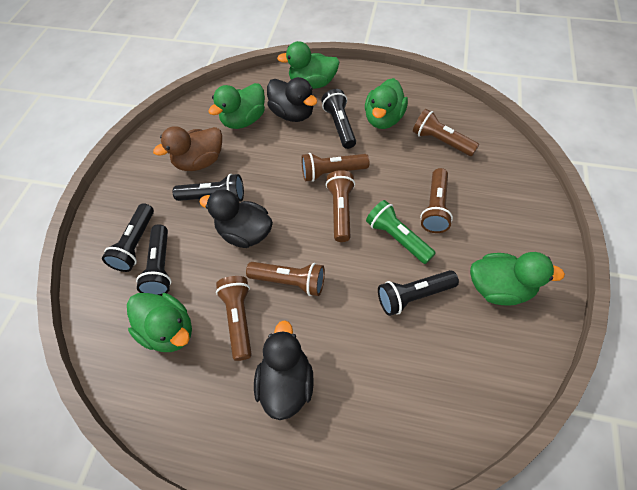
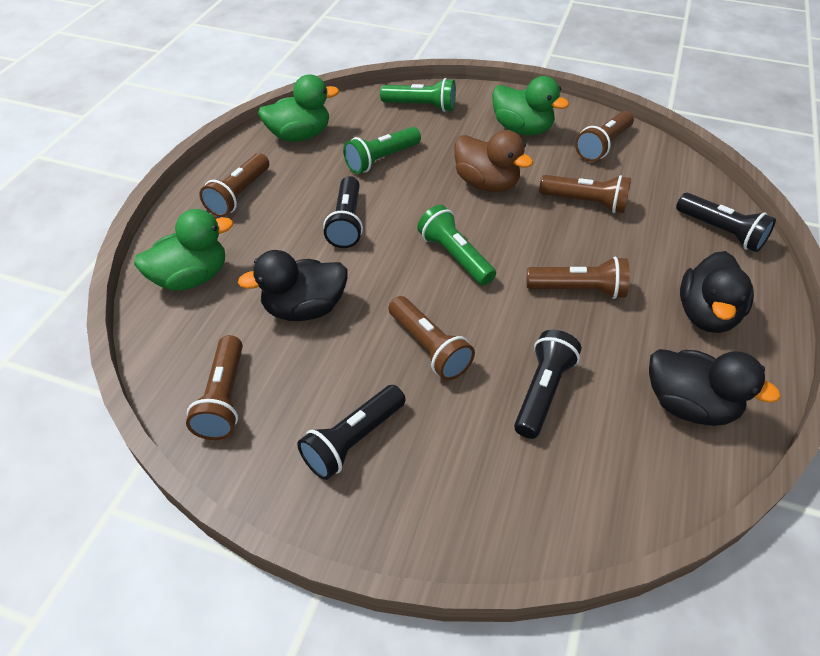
black flashlight: 5 -> 4
green duck: 5 -> 3
green flashlight: 1 -> 3

